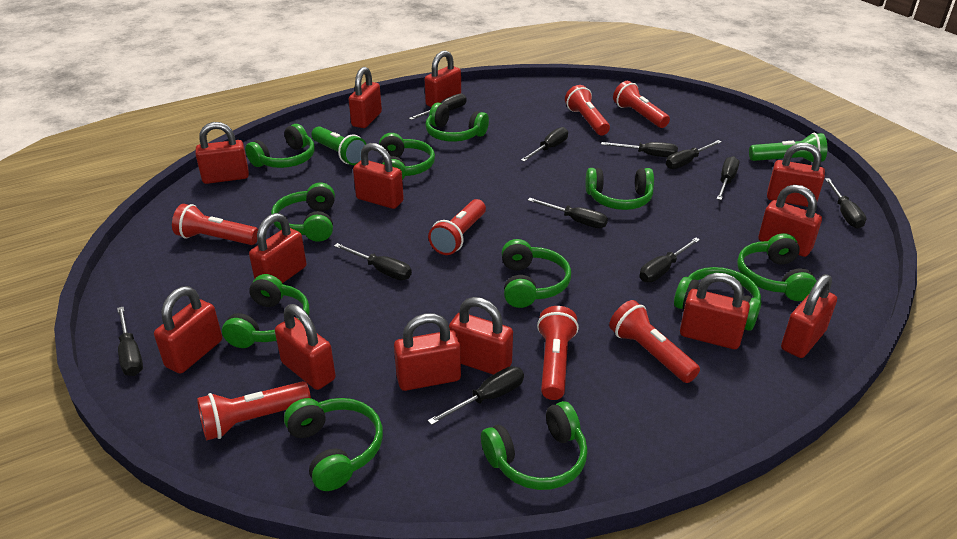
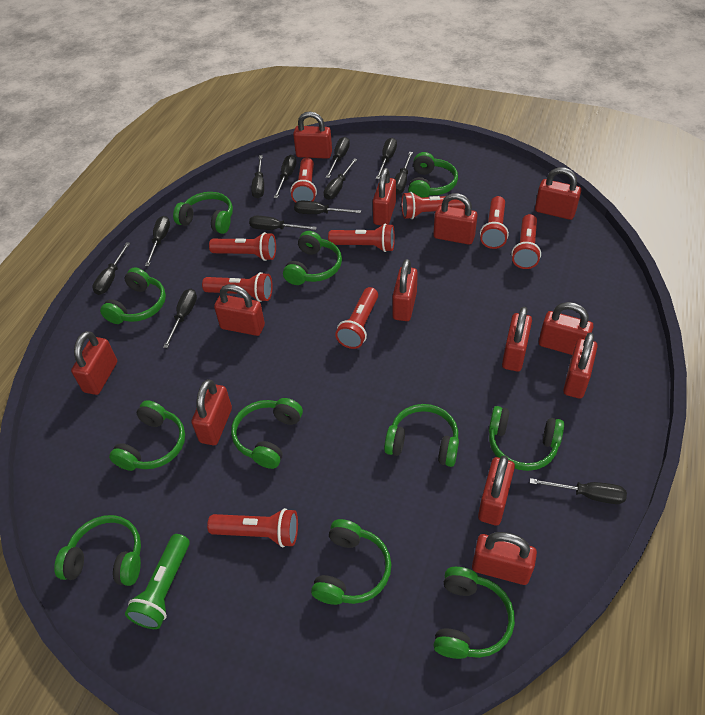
black screwdriver: 11 -> 12
green flashlight: 2 -> 1
red flashlight: 7 -> 9

